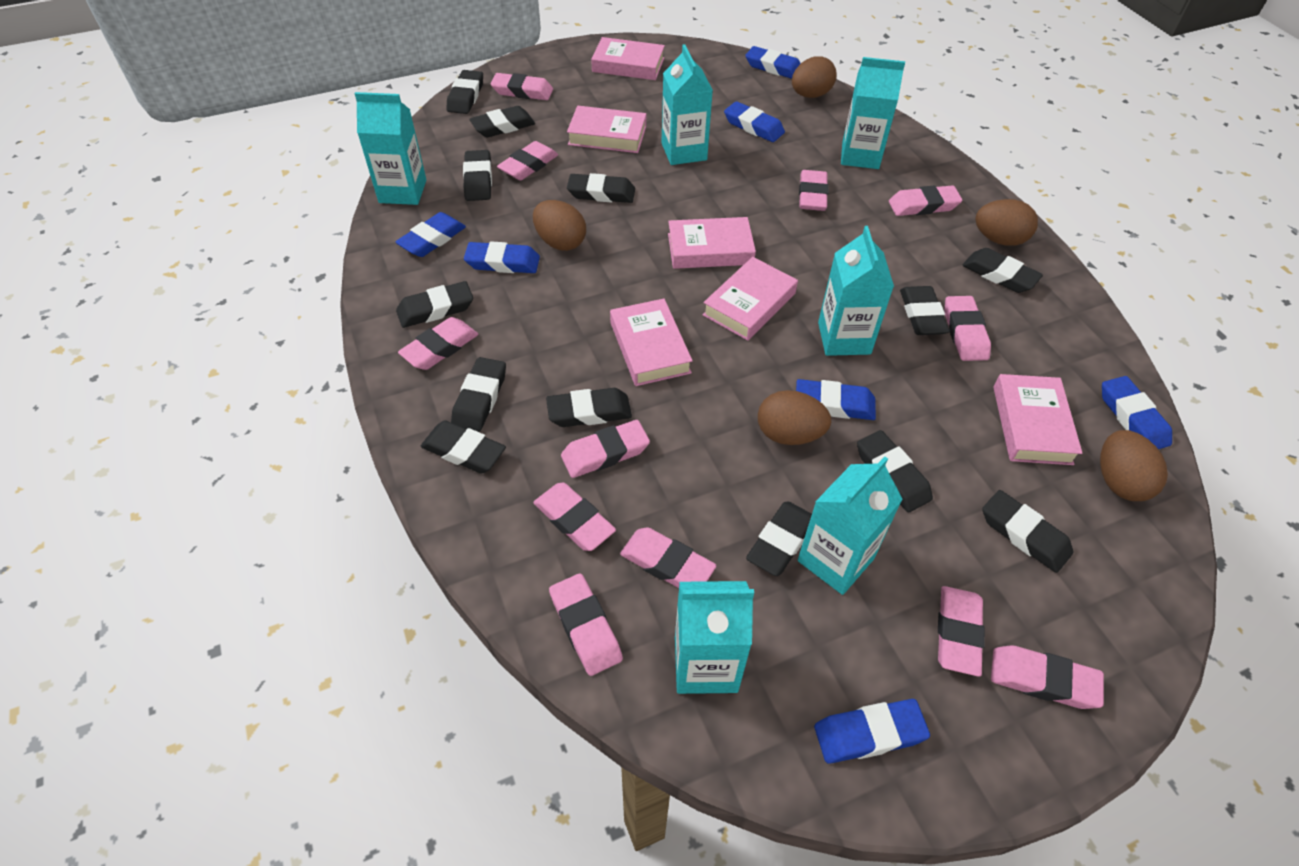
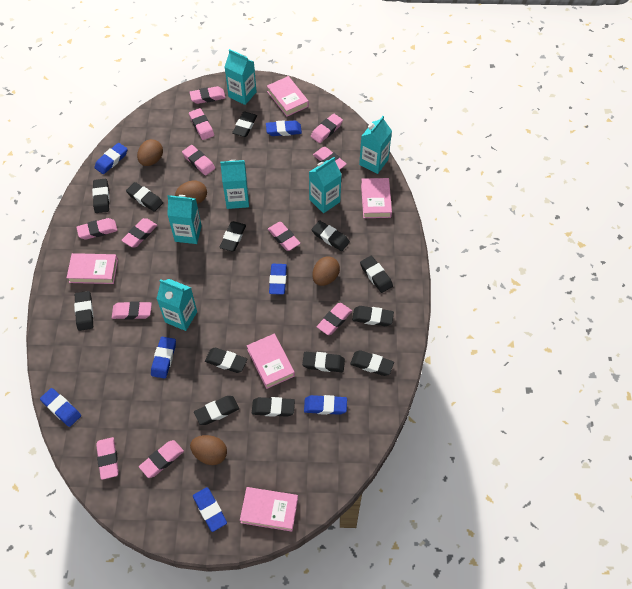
brown egg: 5 -> 4
pink book: 6 -> 5

